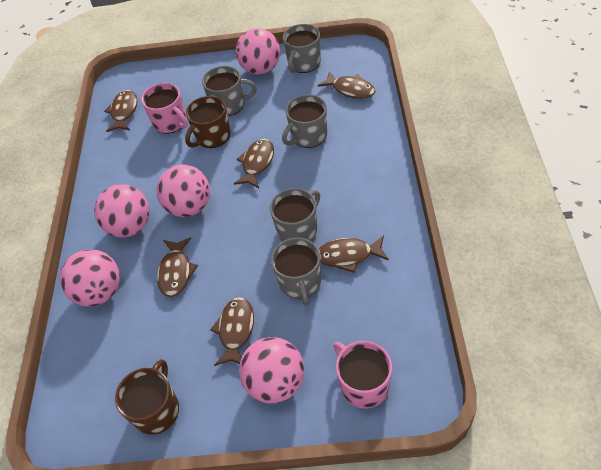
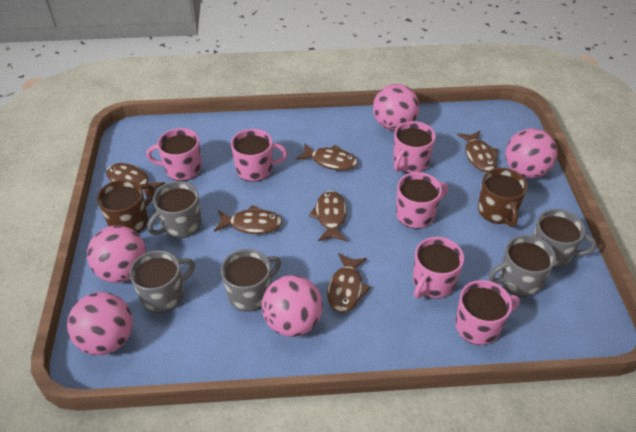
pink mug: 2 -> 6

